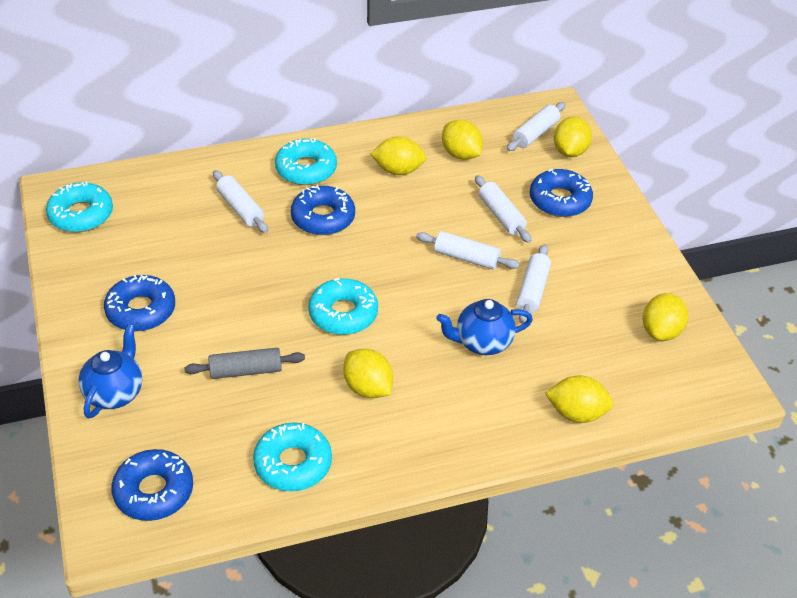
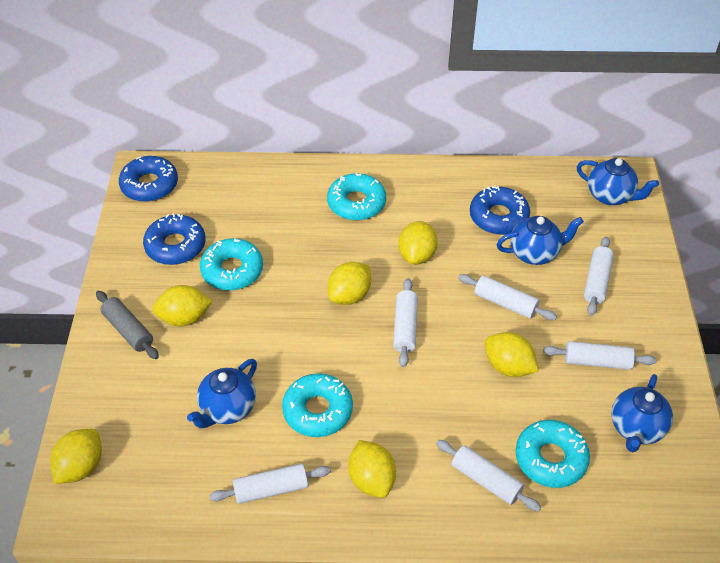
blue donut: 4 -> 3
blue teapot: 2 -> 4
white rolling pin: 5 -> 6

